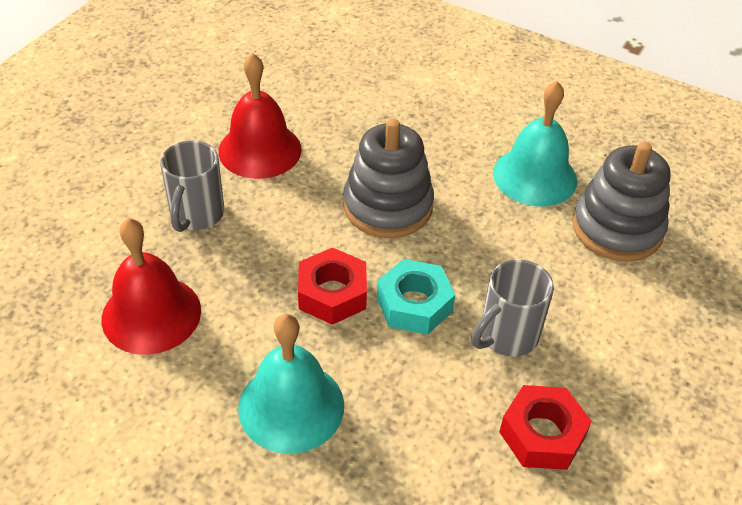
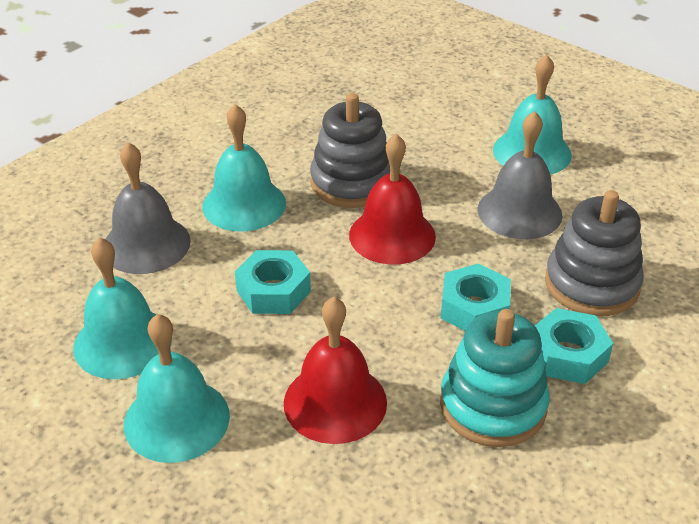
grey bell: 0 -> 2
grey mug: 2 -> 0
red nut: 2 -> 0
turquoise bell: 2 -> 4
turquoise nut: 1 -> 3
turquoise stacking toy: 0 -> 1

